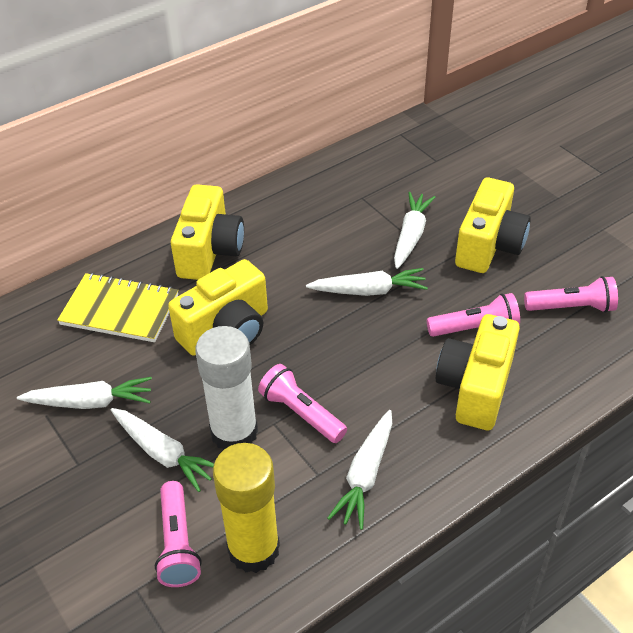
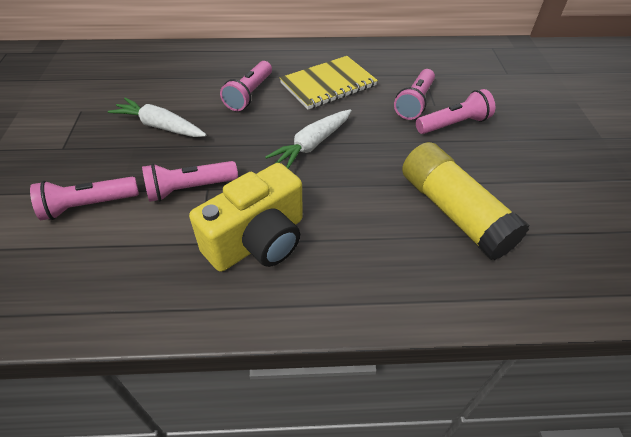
pink flashlight: 4 -> 5
white carrot: 5 -> 2
white glue stick: 1 -> 0
yellow camera: 4 -> 1

